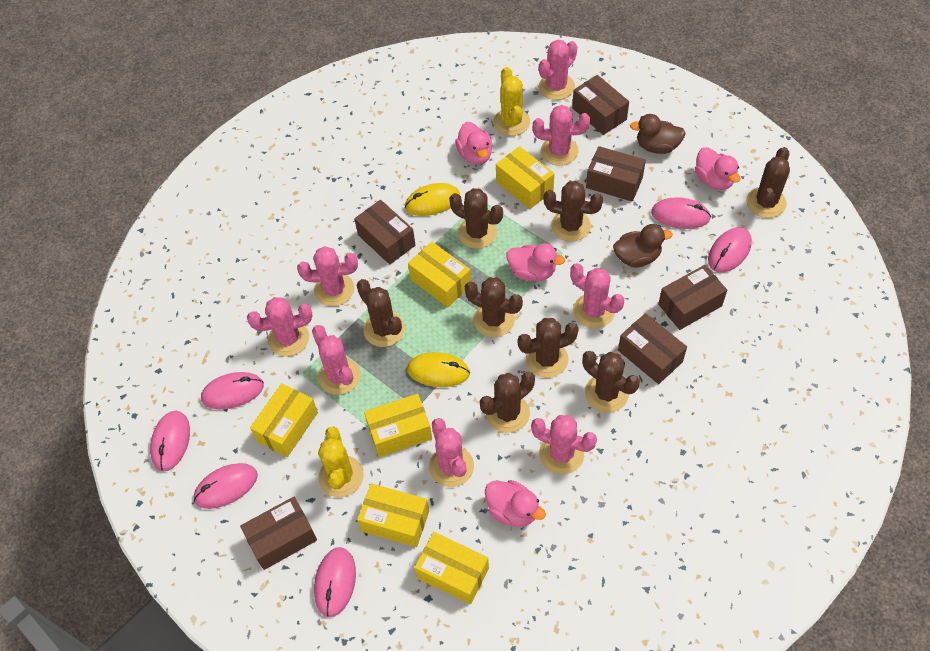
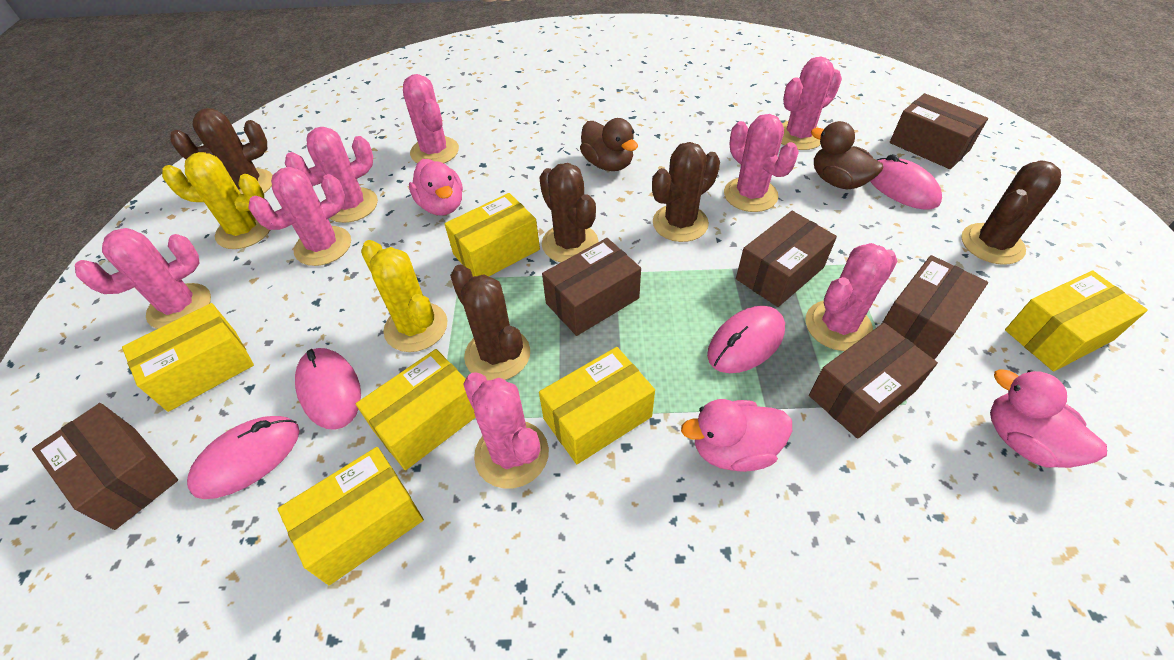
brown cactus: 8 -> 5
pink duck: 4 -> 3
pink mouse: 6 -> 4
yellow mouse: 2 -> 0

